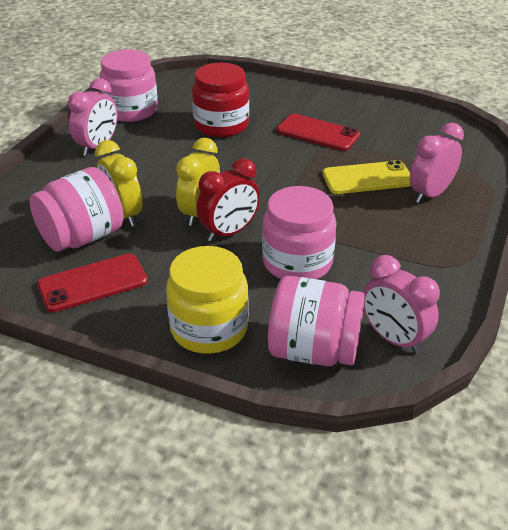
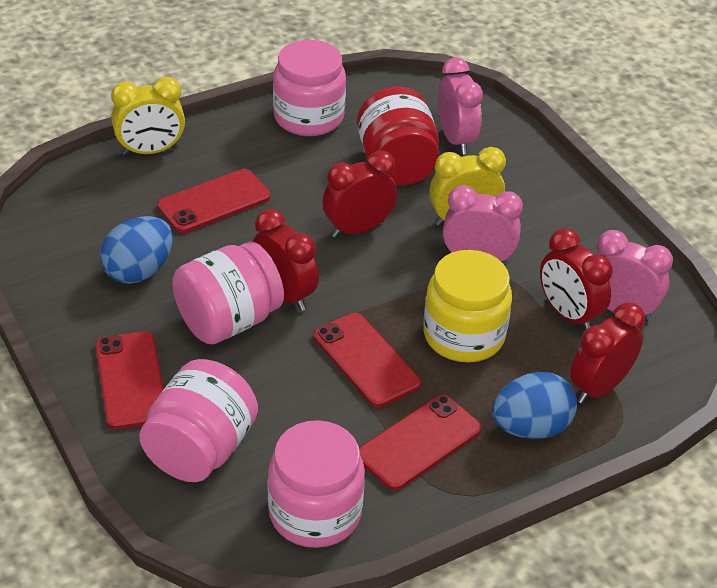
blue egg: 0 -> 2
red clock: 1 -> 4
red phone: 2 -> 4
yellow phone: 1 -> 0

